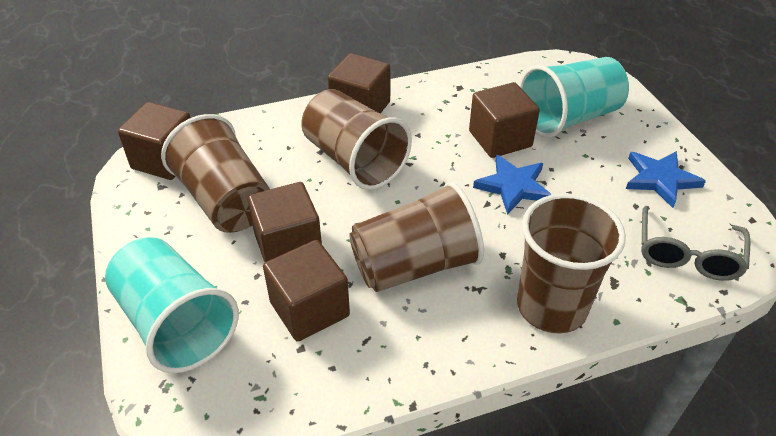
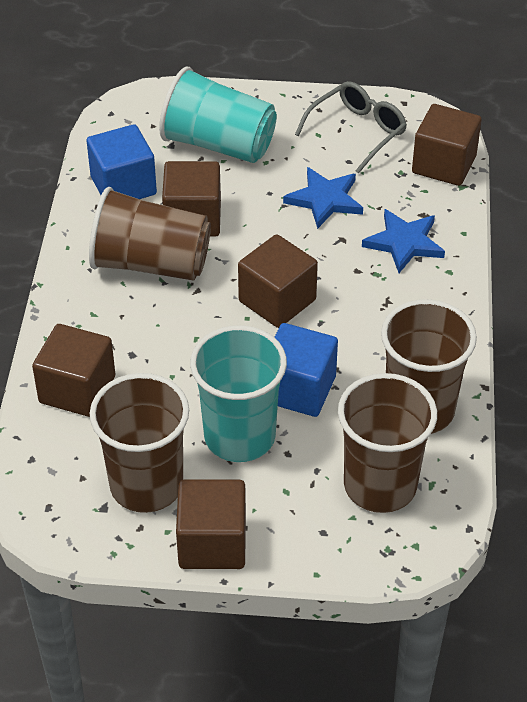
blue cube: 0 -> 2

